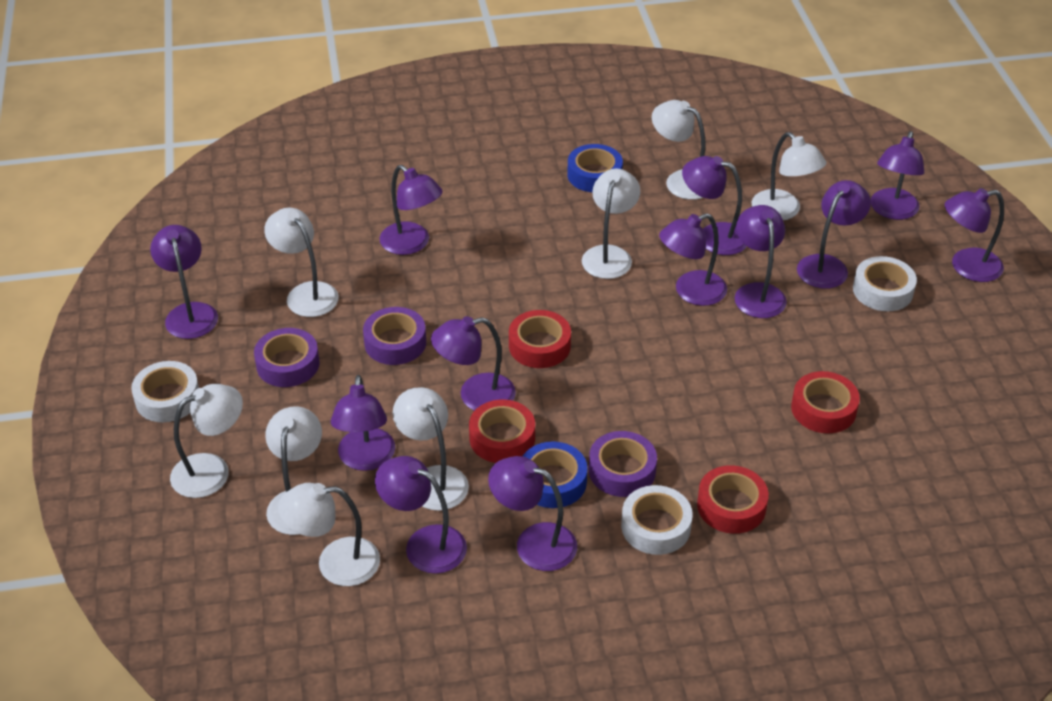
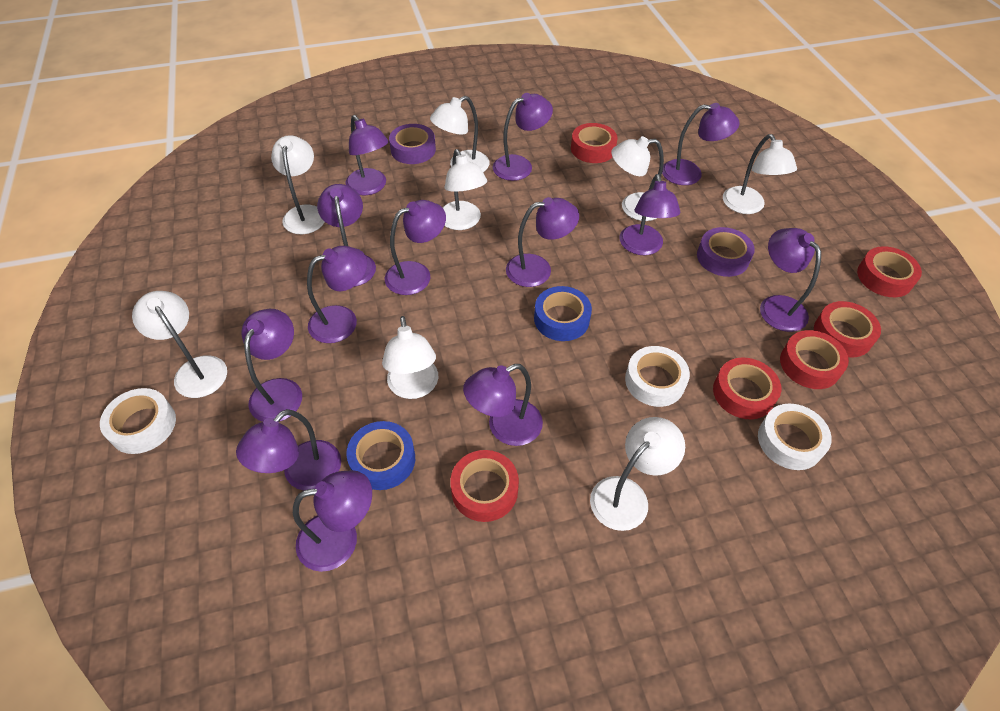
purple lamp: 12 -> 13
purple tape: 3 -> 2
red tape: 4 -> 6

